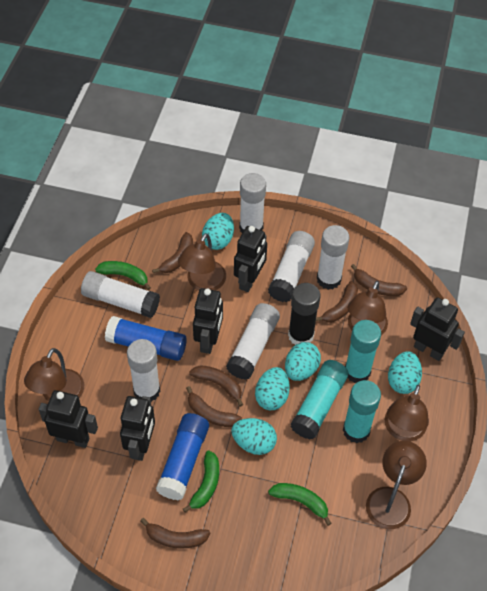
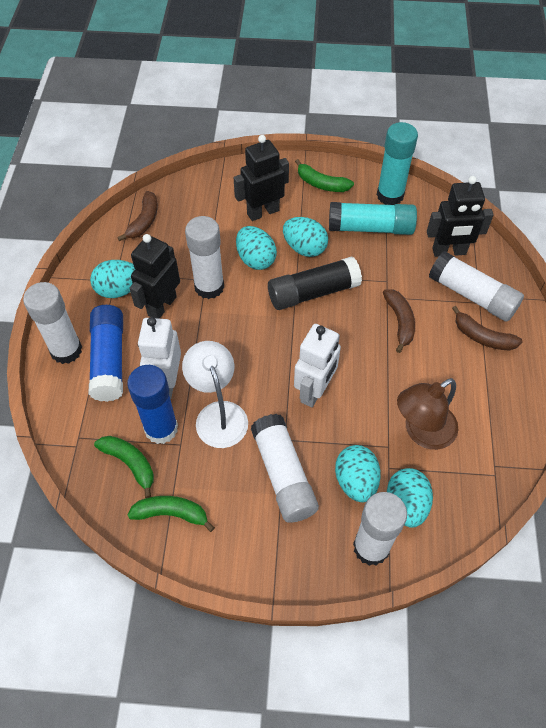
black robot: 5 -> 3
brown banana: 6 -> 3
brown lamp: 5 -> 1
turquoise glue stick: 3 -> 2
white glue stick: 6 -> 5
white lamp: 0 -> 1
white robot: 0 -> 2

